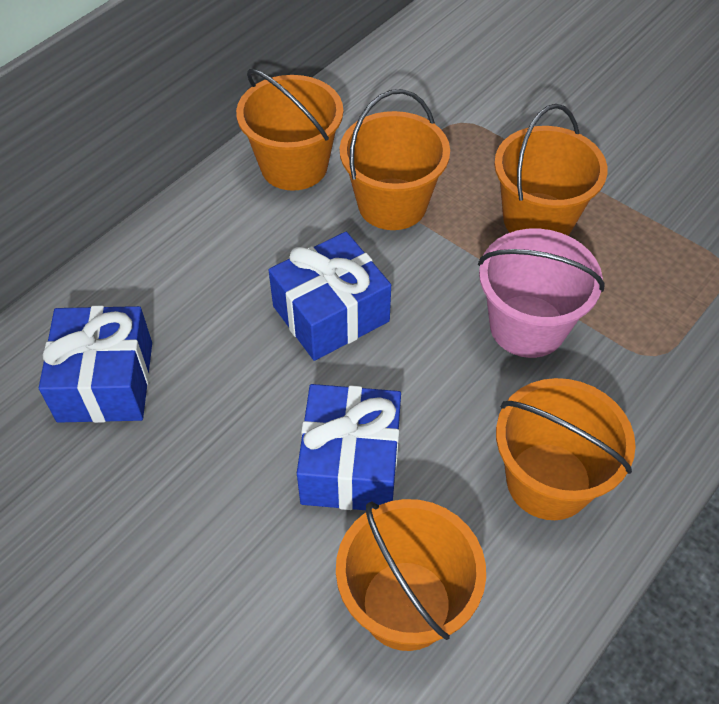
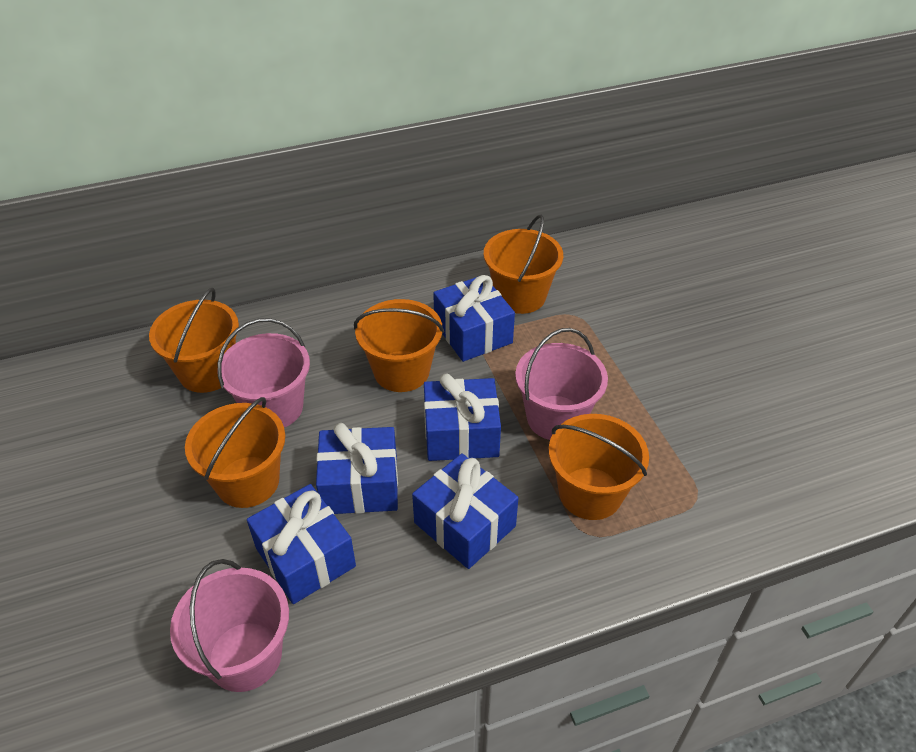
blue gift: 3 -> 5
pink bucket: 1 -> 3

